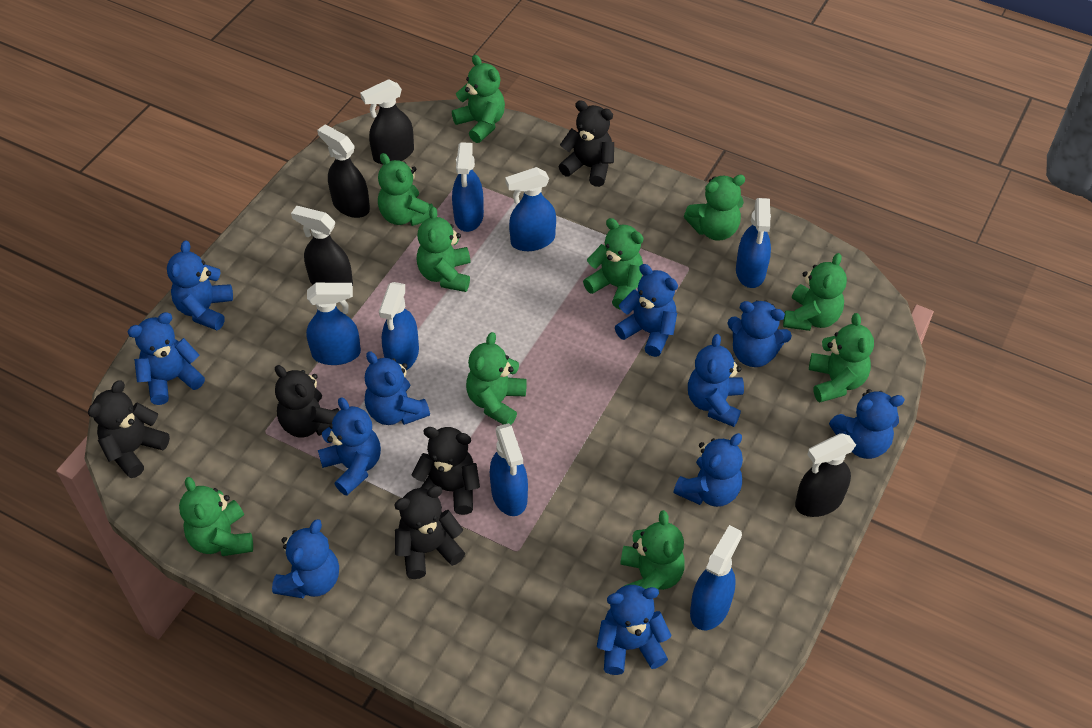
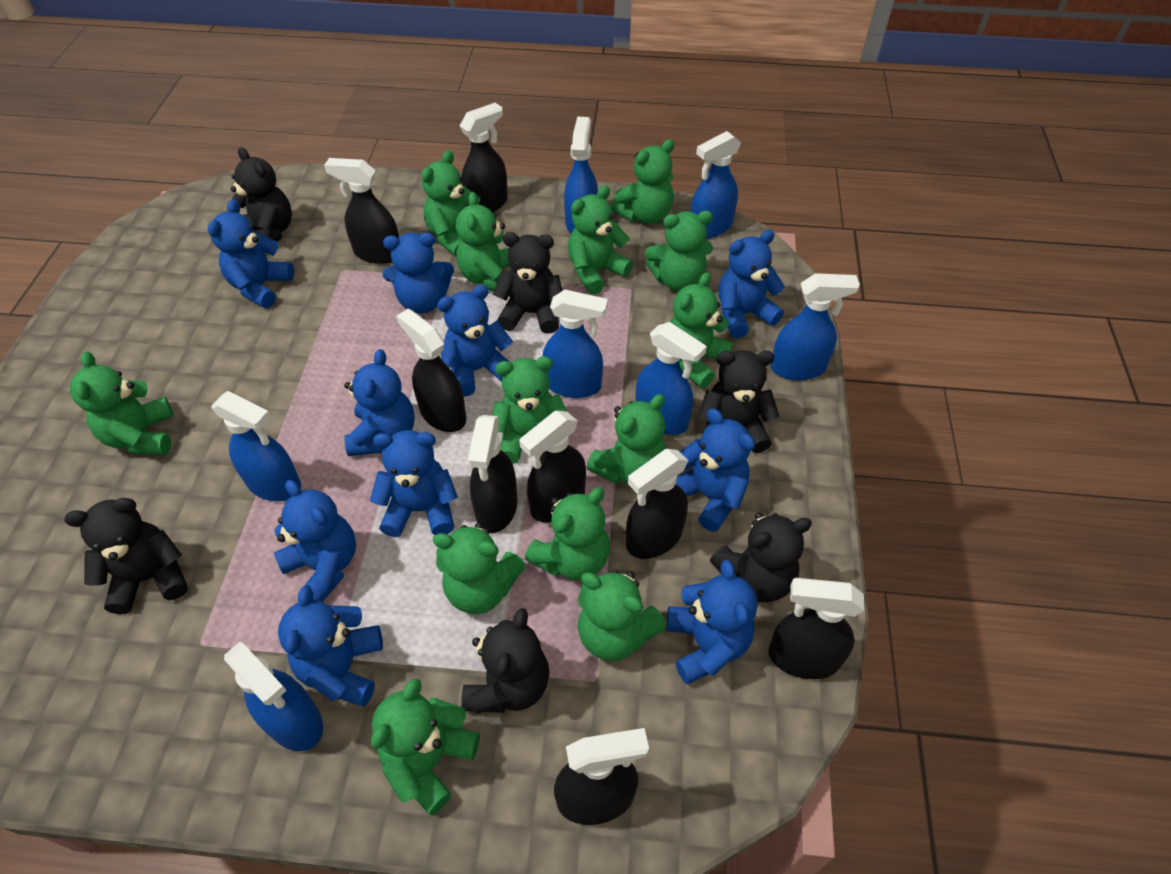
black spray bottle: 4 -> 8
black teddy bear: 5 -> 6
blue teddy bear: 11 -> 10
green teddy bear: 10 -> 13

